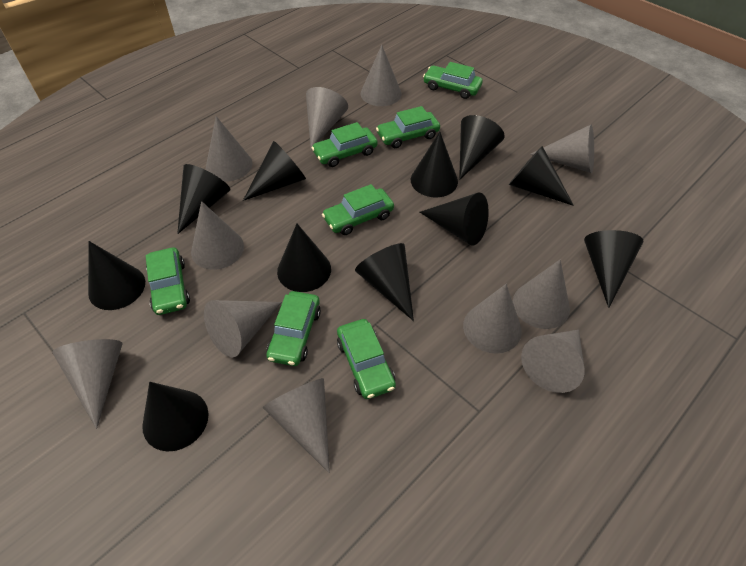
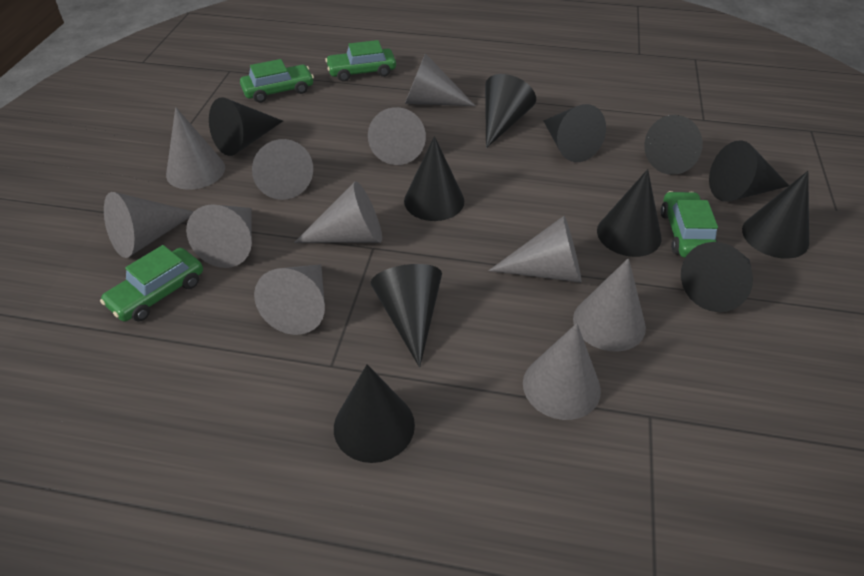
green car: 7 -> 4

